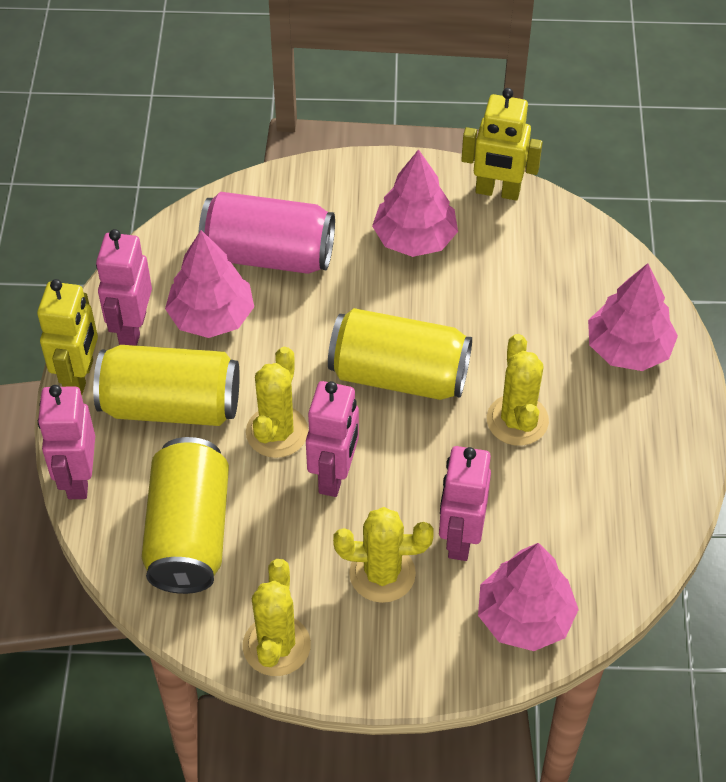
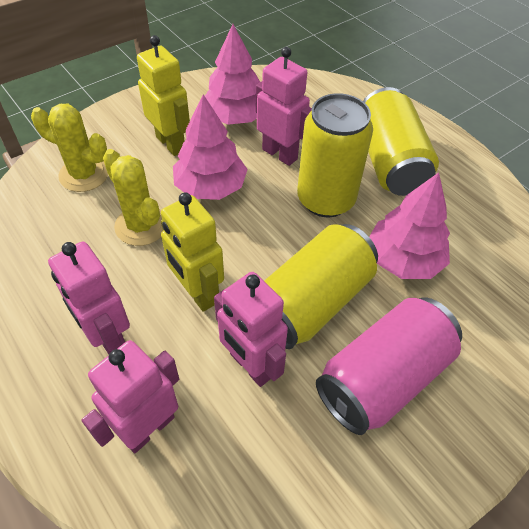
pink tree: 4 -> 3
yellow cactus: 4 -> 2

